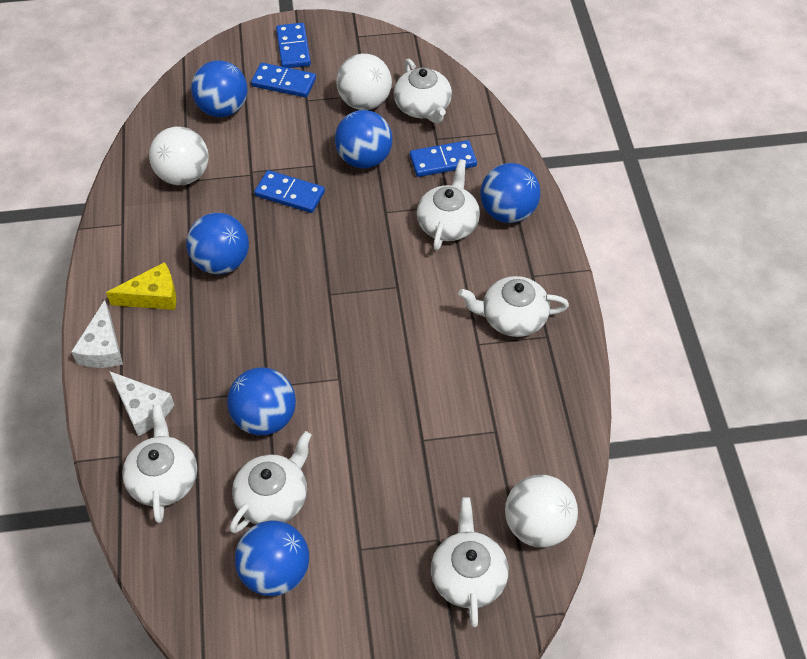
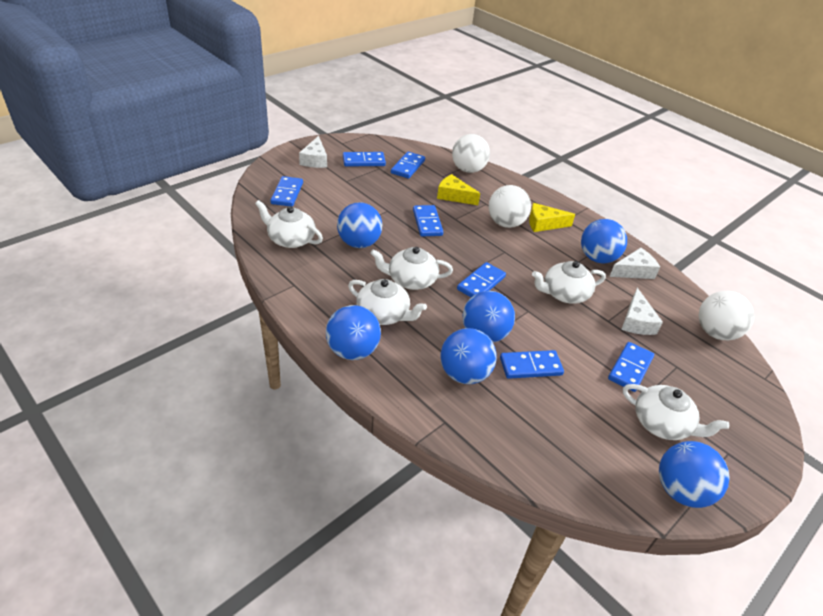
blue domino: 4 -> 7
white cheese: 2 -> 3
white teapot: 6 -> 5
yellow cheese: 1 -> 2

